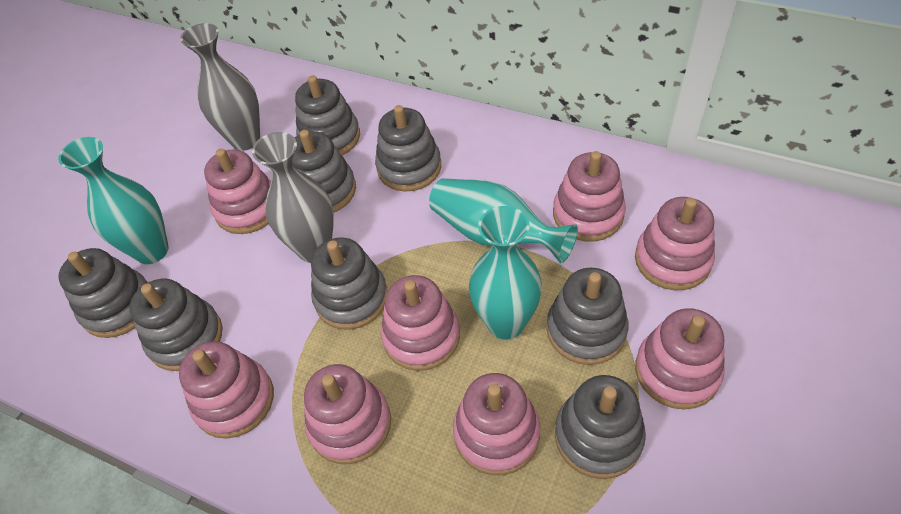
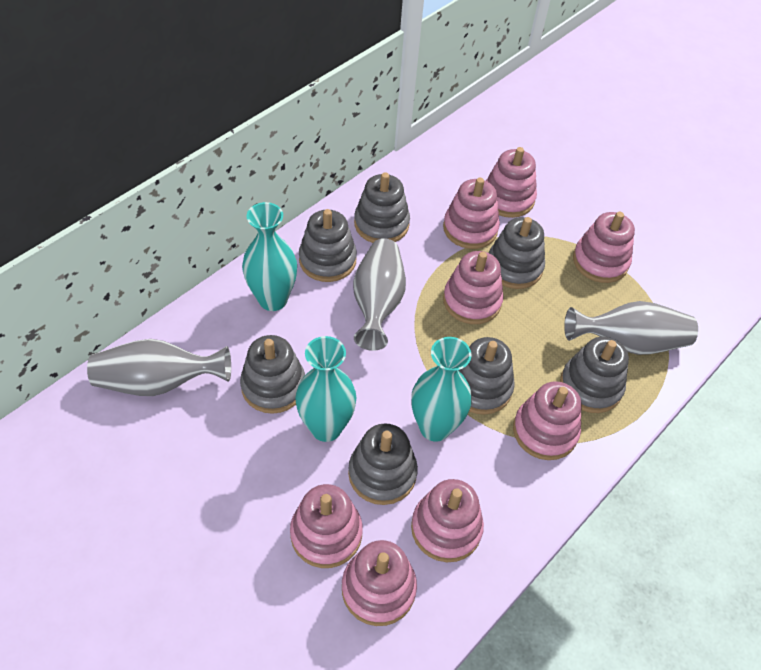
grey stacking toy: 8 -> 7
grey vase: 2 -> 3

